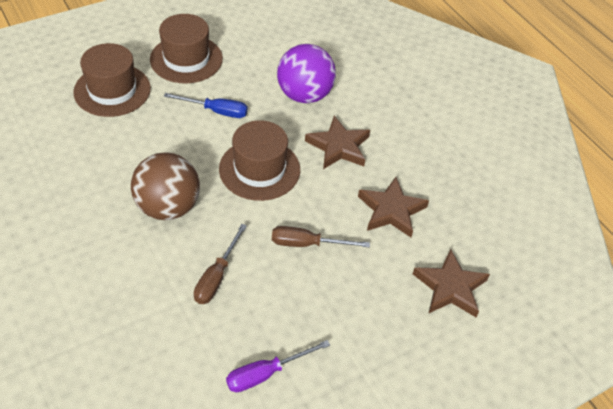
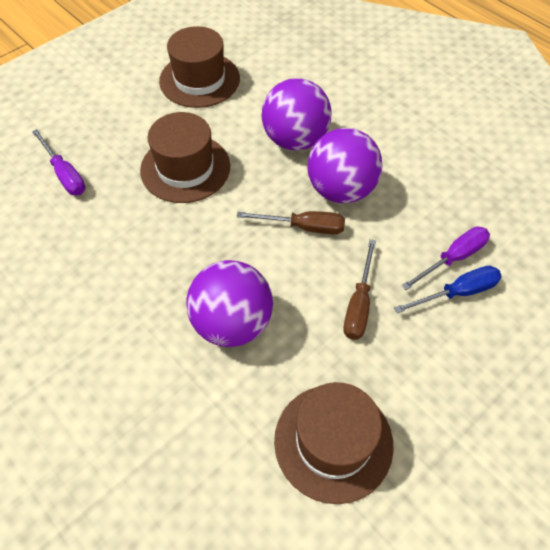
brown ball: 1 -> 0
brown star: 3 -> 0
purple ball: 1 -> 3
purple screwdriver: 1 -> 2

